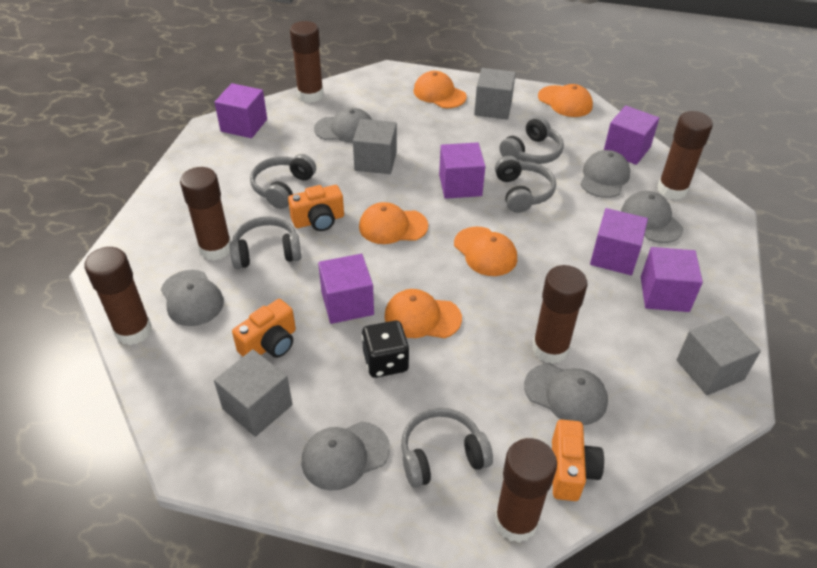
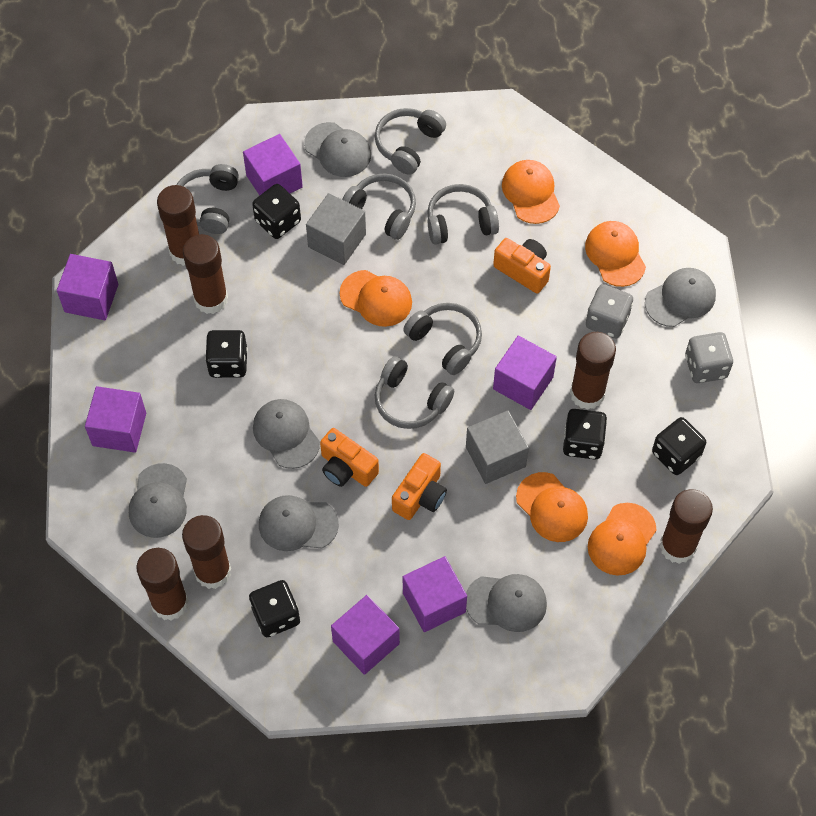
black dice: 1 -> 5
grey cube: 4 -> 2
grey dice: 0 -> 2
grey headphones: 5 -> 6

